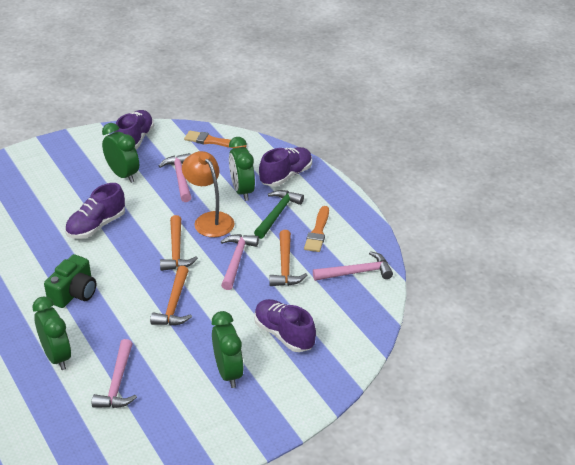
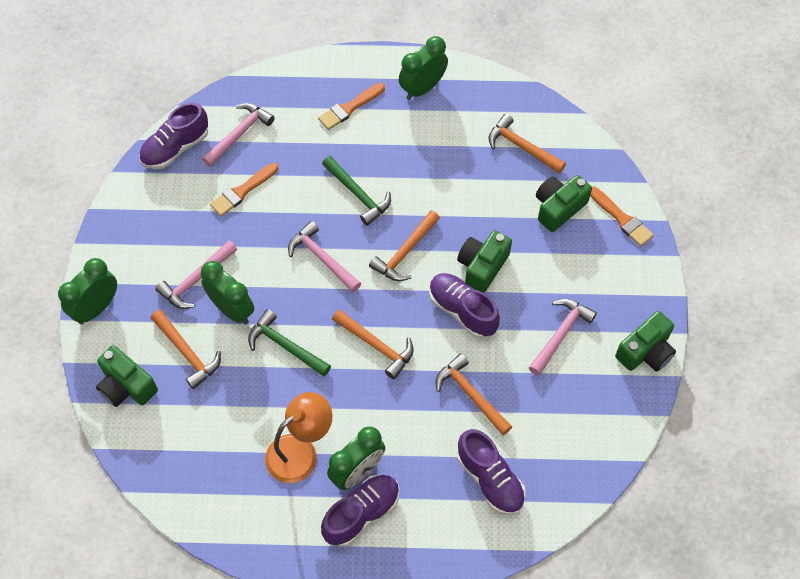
green camera: 1 -> 4
green hammer: 1 -> 2
orange brush: 2 -> 3
orange hammer: 3 -> 5

